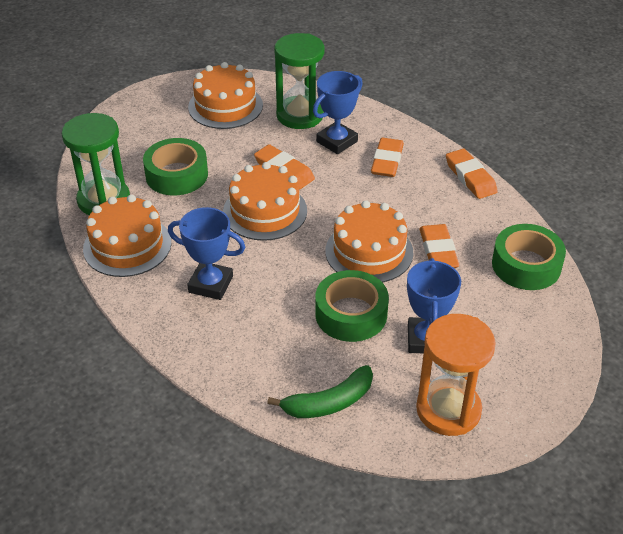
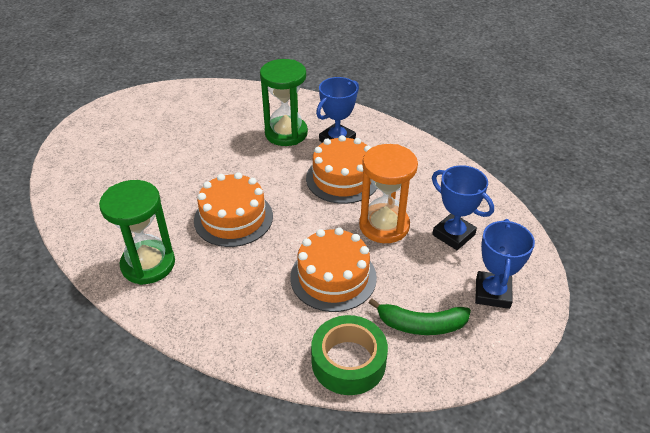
green tape: 3 -> 1
orange cake: 4 -> 3
orange eraser: 4 -> 0

